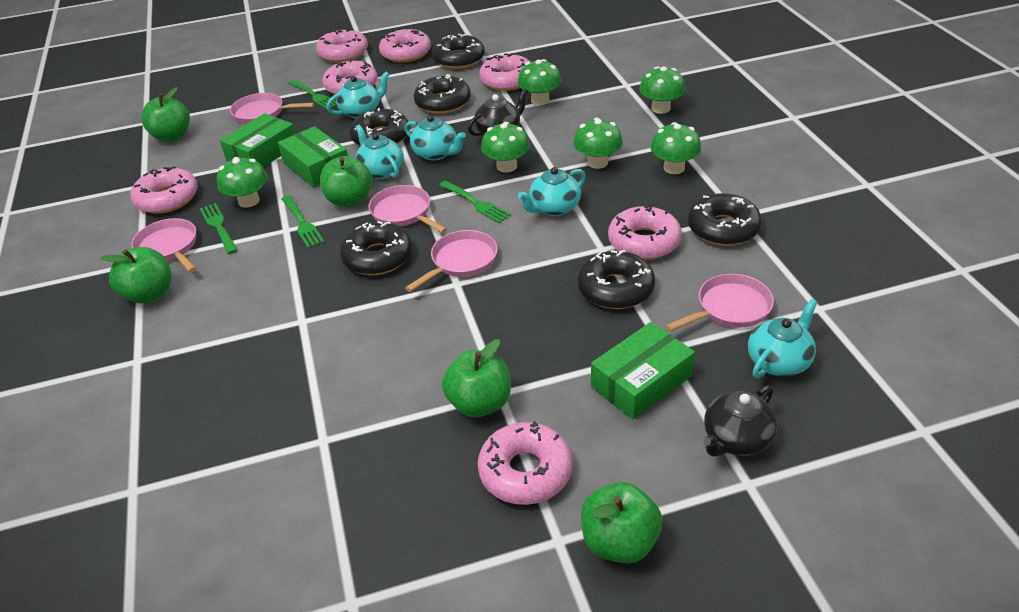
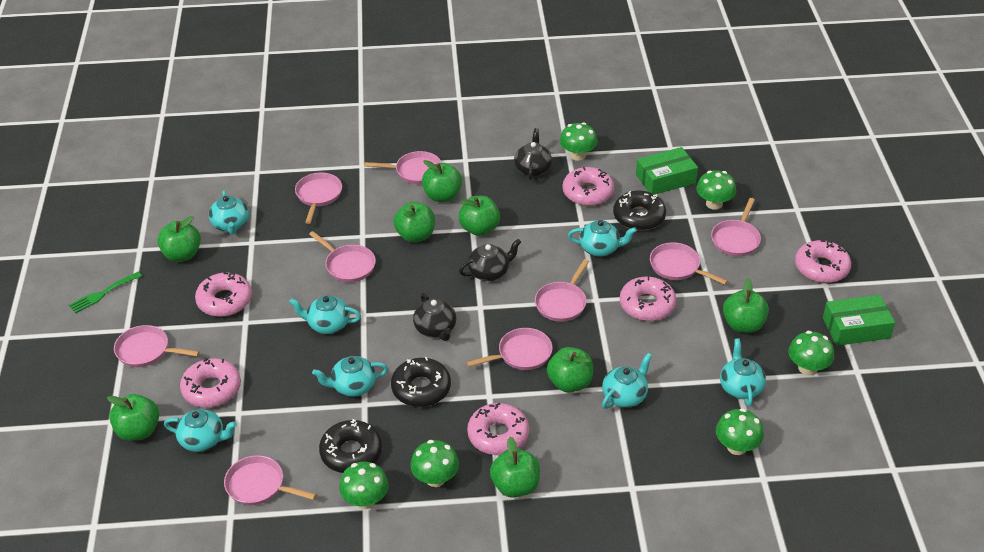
black donut: 6 -> 3
black teapot: 2 -> 3
green apple: 5 -> 8
green box: 3 -> 2
green fork: 4 -> 1
pink donut: 7 -> 6
pink pan: 5 -> 9
turquoise teapot: 5 -> 7

